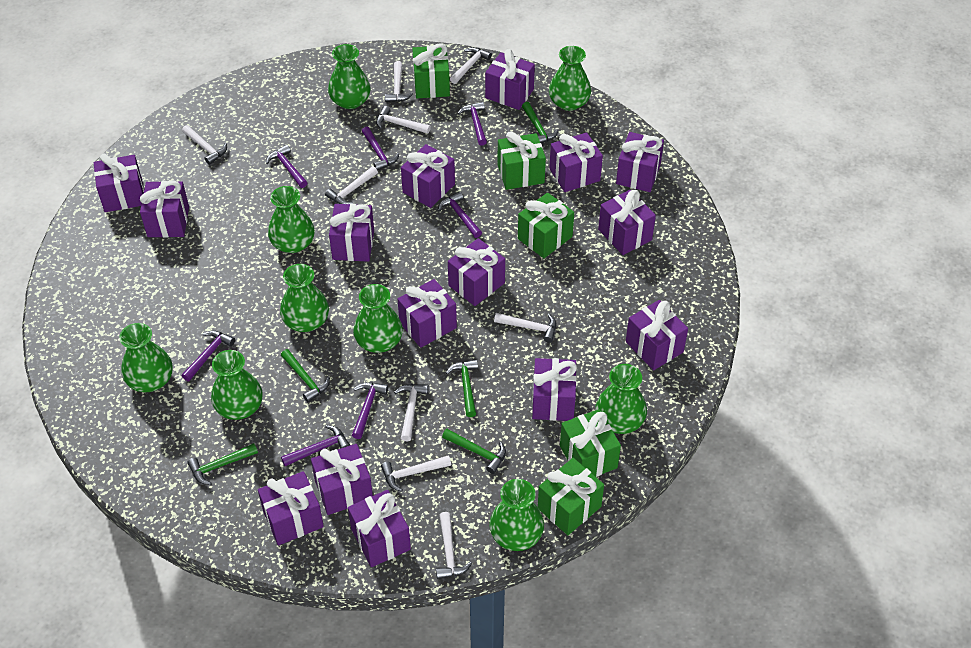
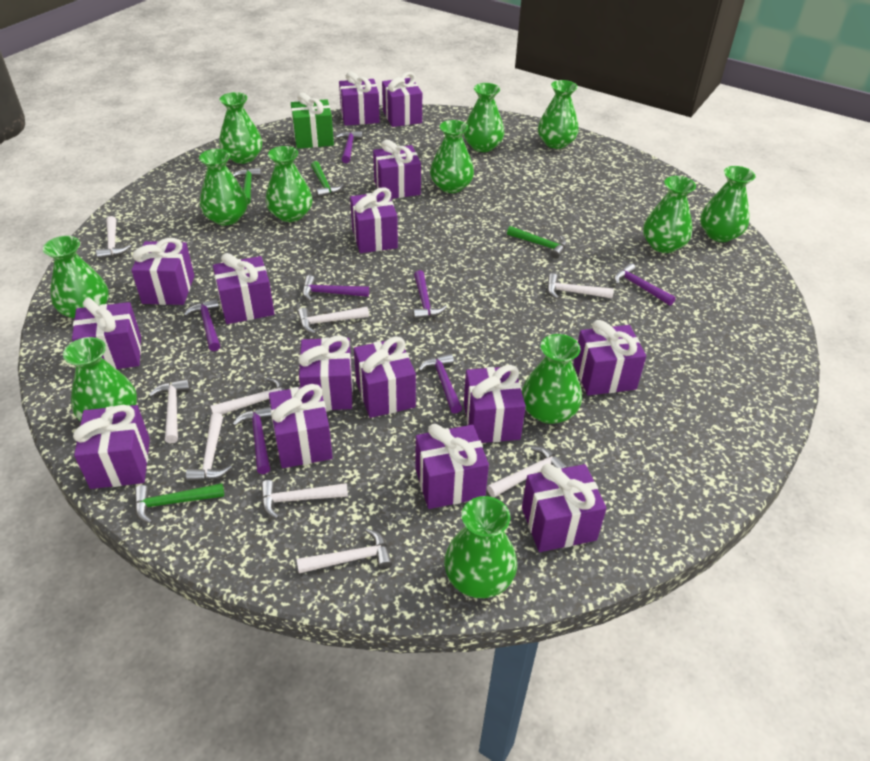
green gift: 5 -> 1
green hammer: 5 -> 4
green vase: 9 -> 12

